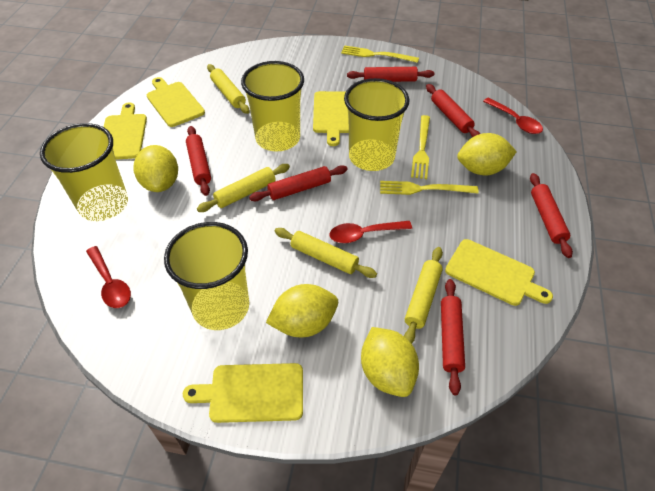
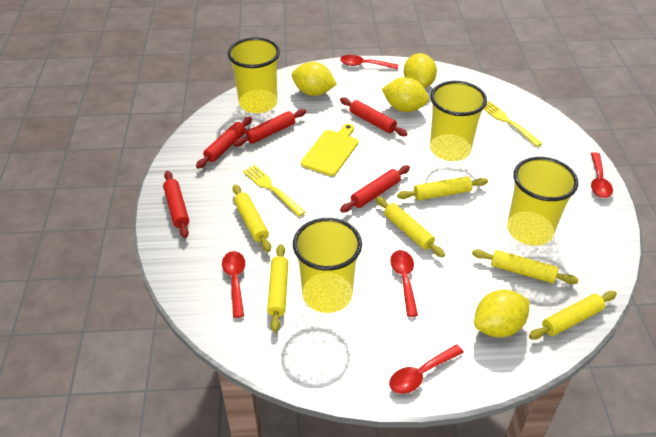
red rolling pin: 6 -> 5
red spoon: 3 -> 5
yellow cutting board: 5 -> 1
yellow fork: 3 -> 2
yellow rolling pin: 4 -> 6

